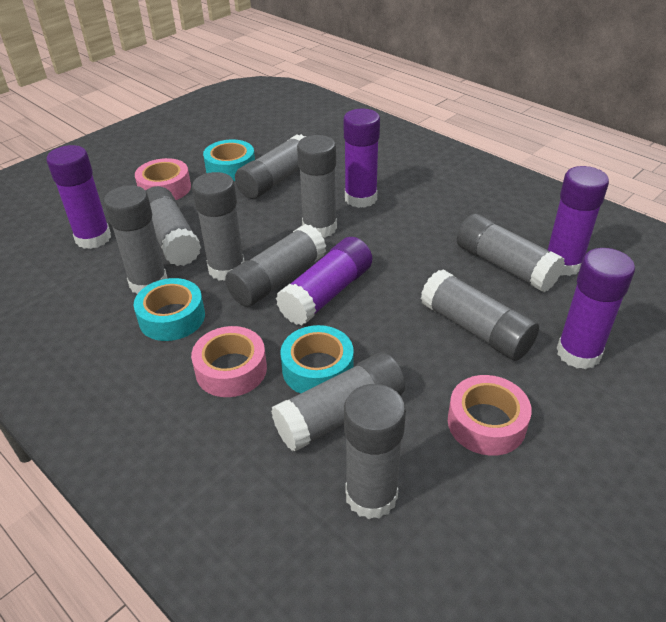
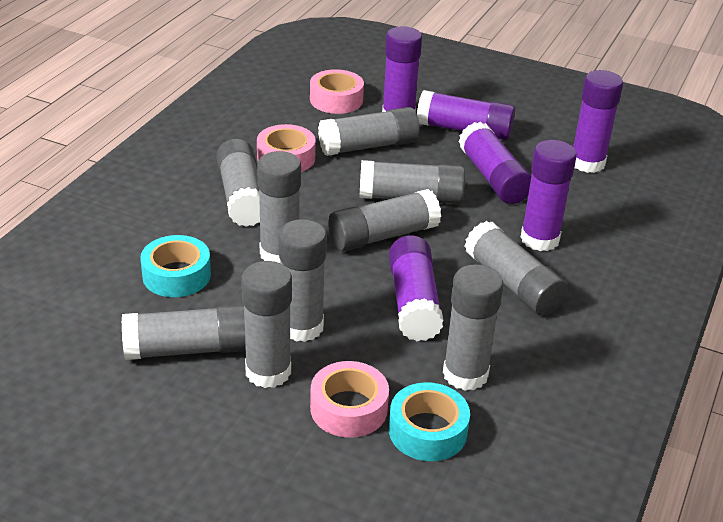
purple glue stick: 5 -> 6
turquoise tape: 3 -> 2

